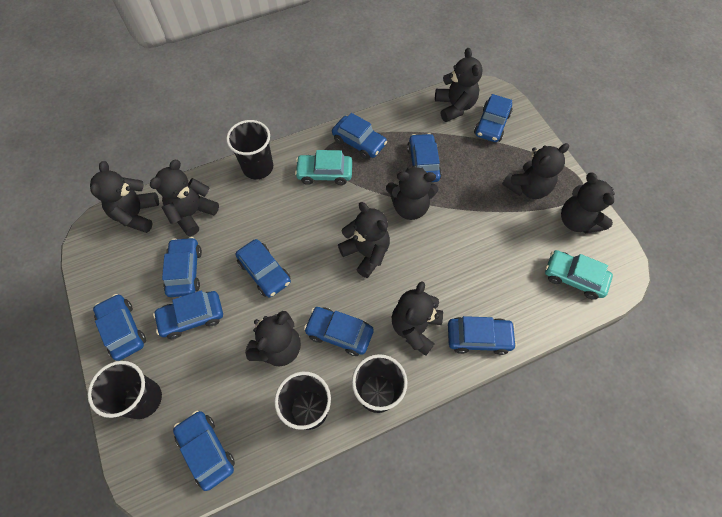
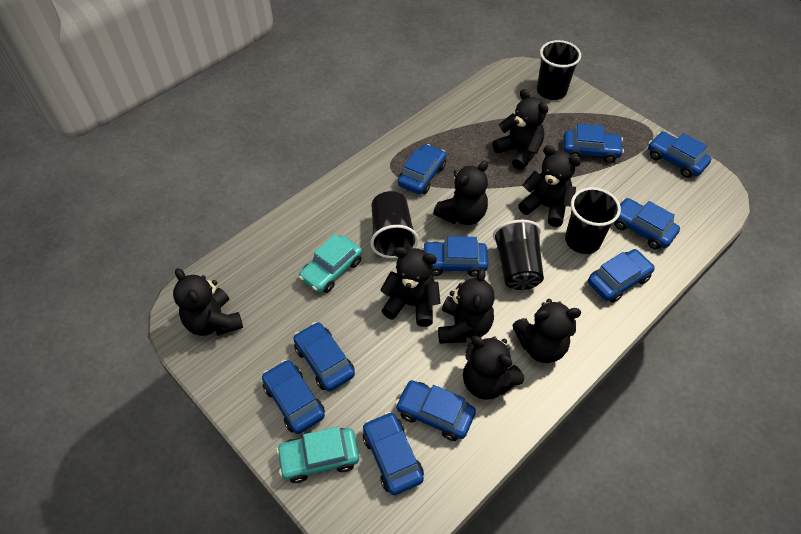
black teddy bear: 9 -> 8

